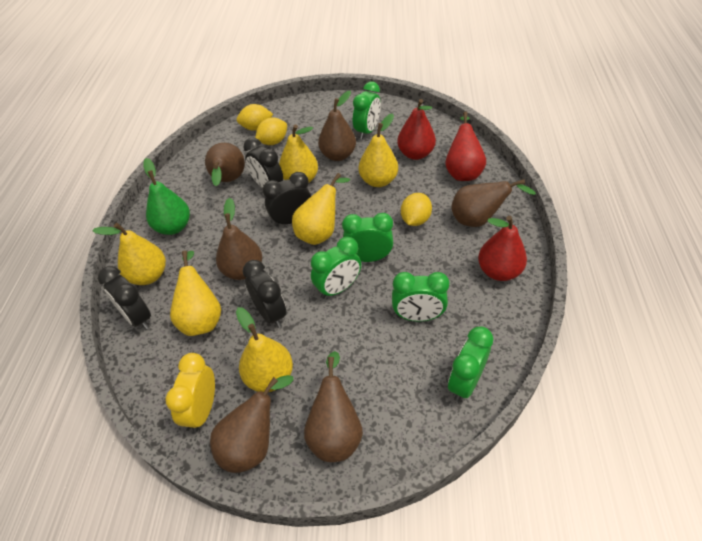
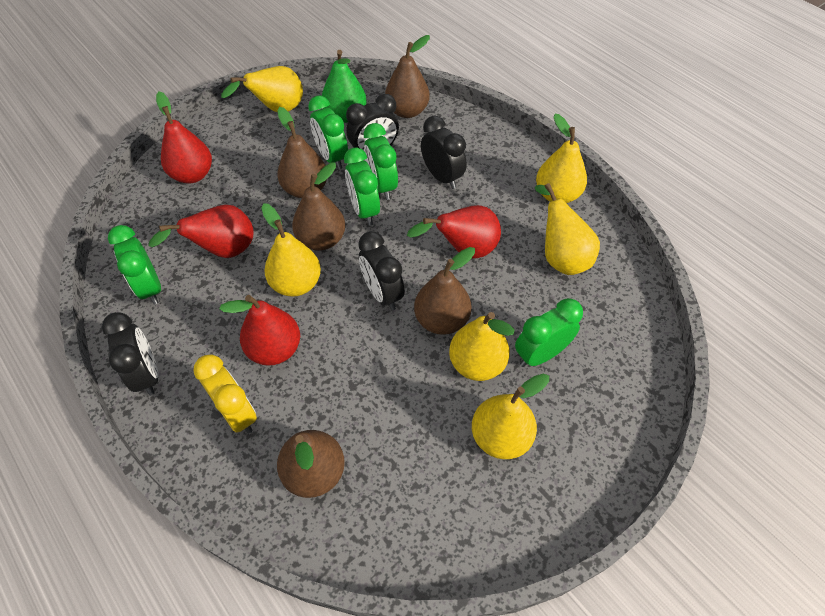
brown pear: 6 -> 5
red pear: 3 -> 4
yellow lemon: 3 -> 0

